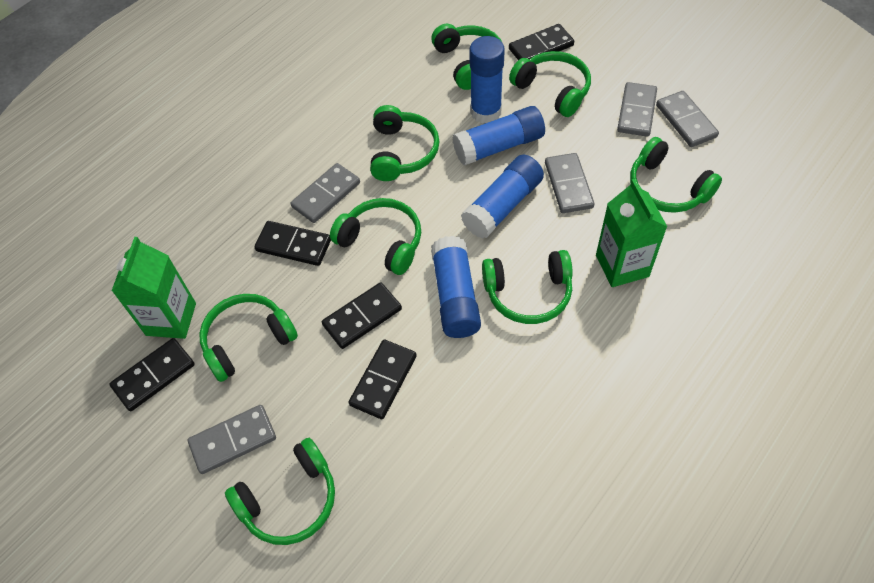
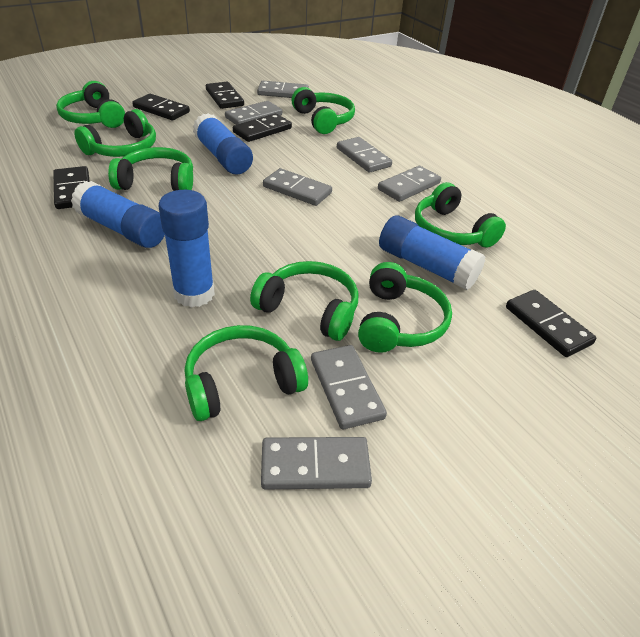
green carton: 2 -> 0
grey domino: 5 -> 7

